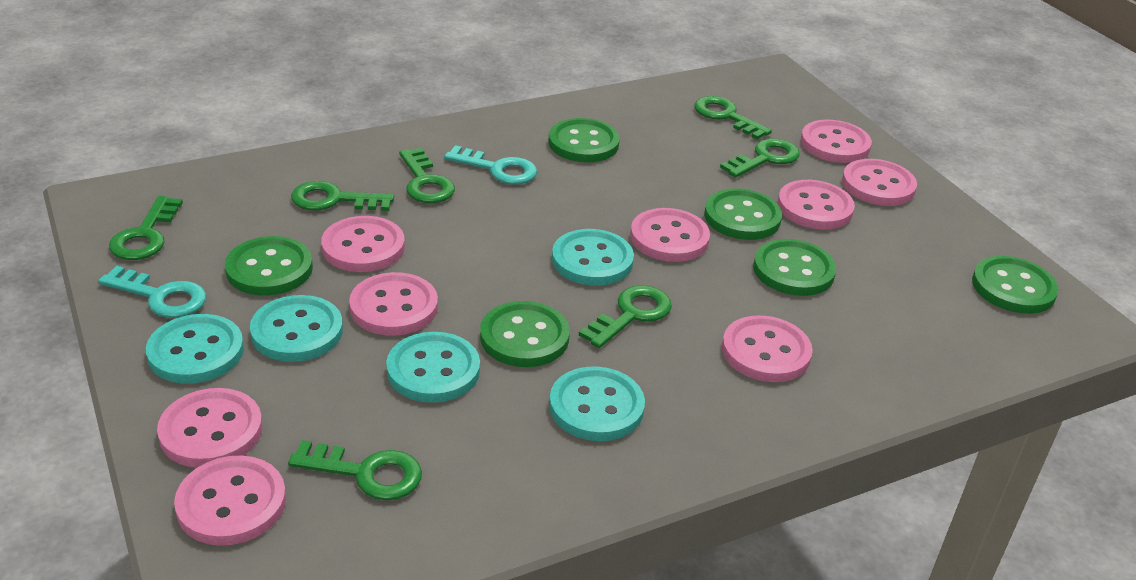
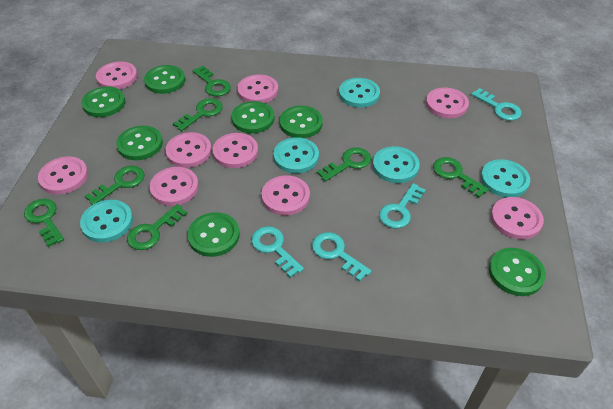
green button: 6 -> 7
turquoise key: 2 -> 4

